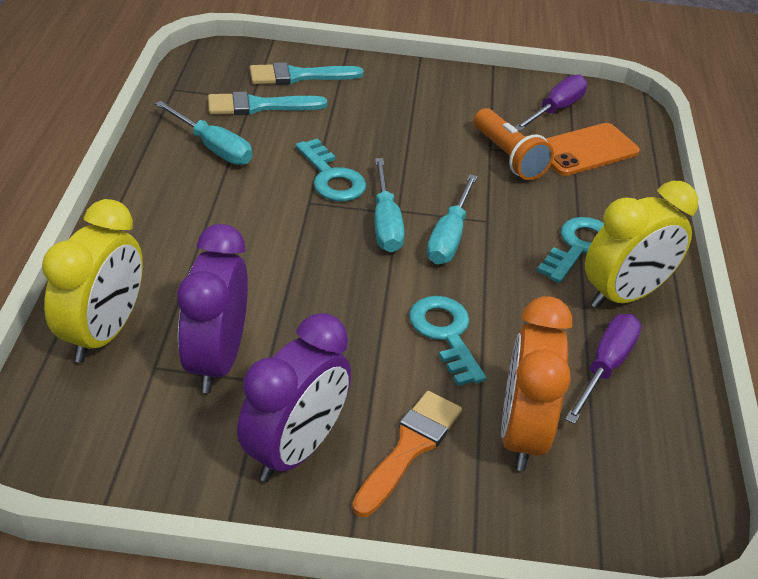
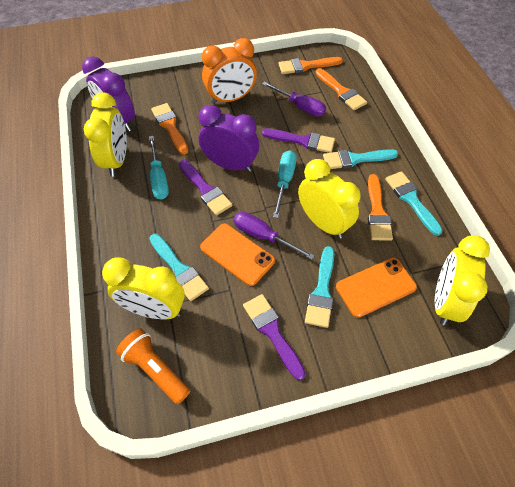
orange brush: 1 -> 4
orange phone: 1 -> 2
purple brush: 0 -> 3
turquoise brush: 2 -> 4
turquoise key: 3 -> 0
turquoise screwdriver: 3 -> 2
yellow clock: 2 -> 4

